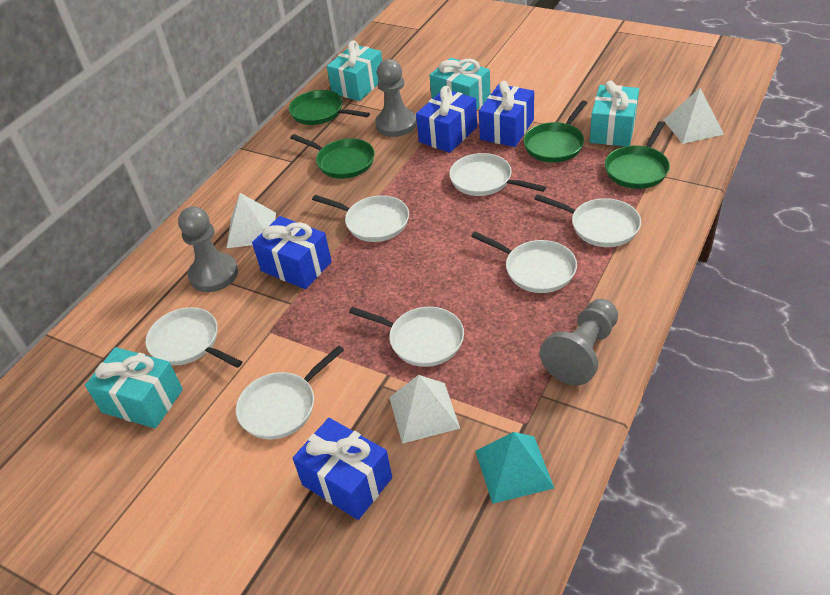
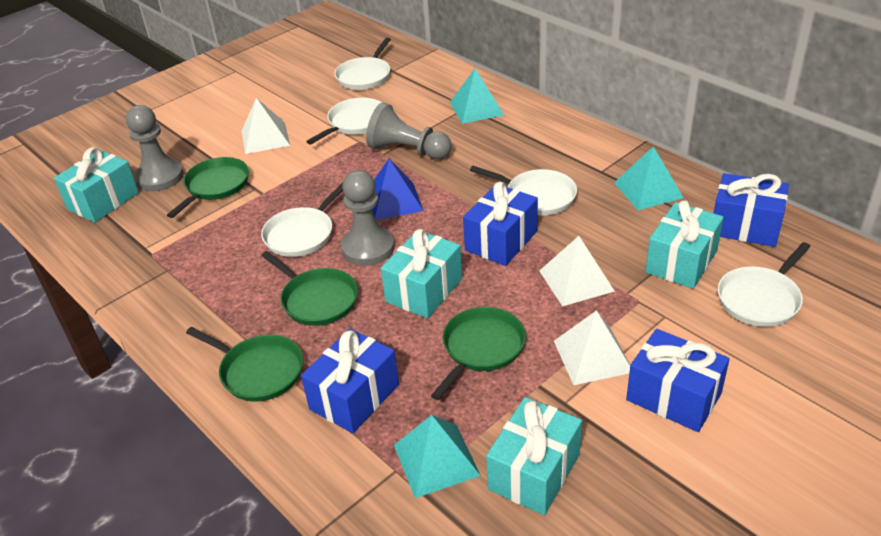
blue pyramid: 0 -> 1
turquoise pyramid: 1 -> 3
white pan: 7 -> 5

